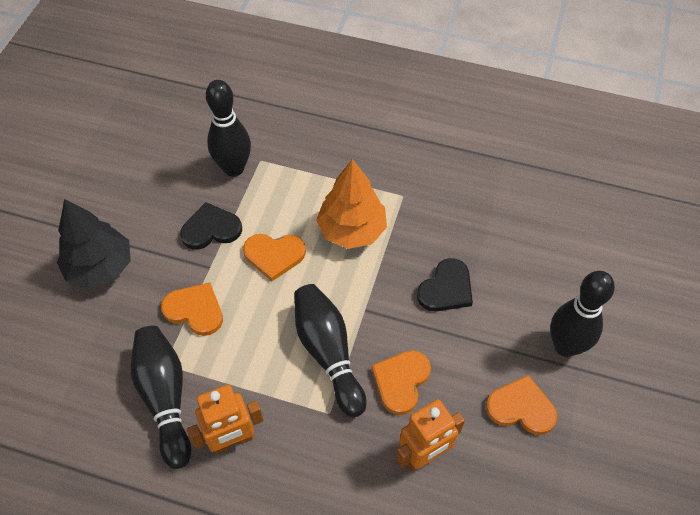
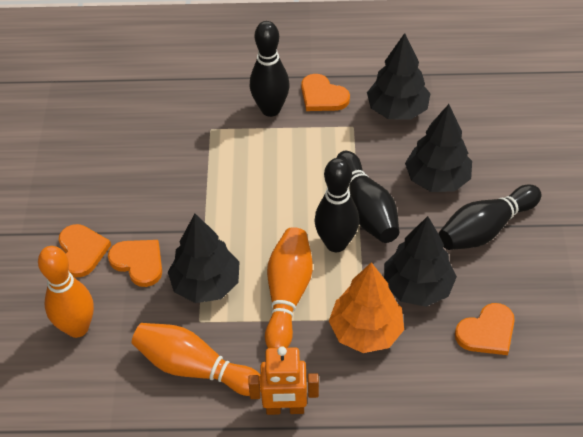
black heart: 2 -> 0
black tree: 1 -> 4
orange bowling pin: 0 -> 3
orange robot: 2 -> 1

